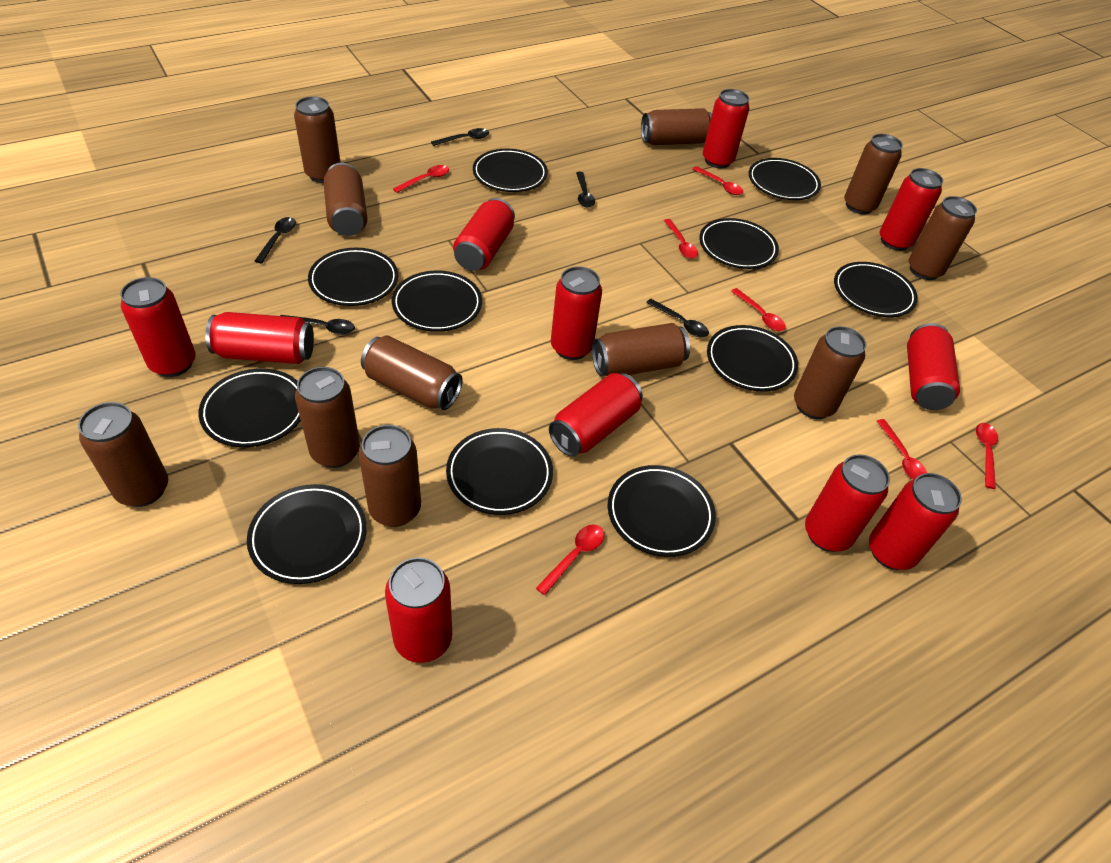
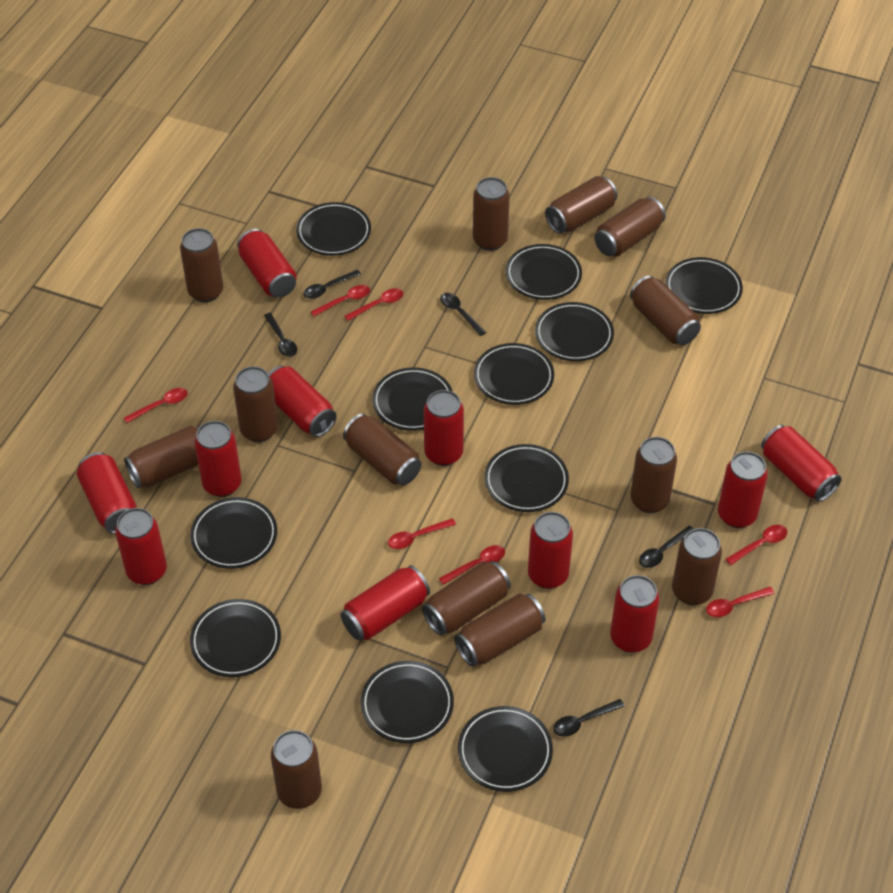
brown can: 11 -> 13

